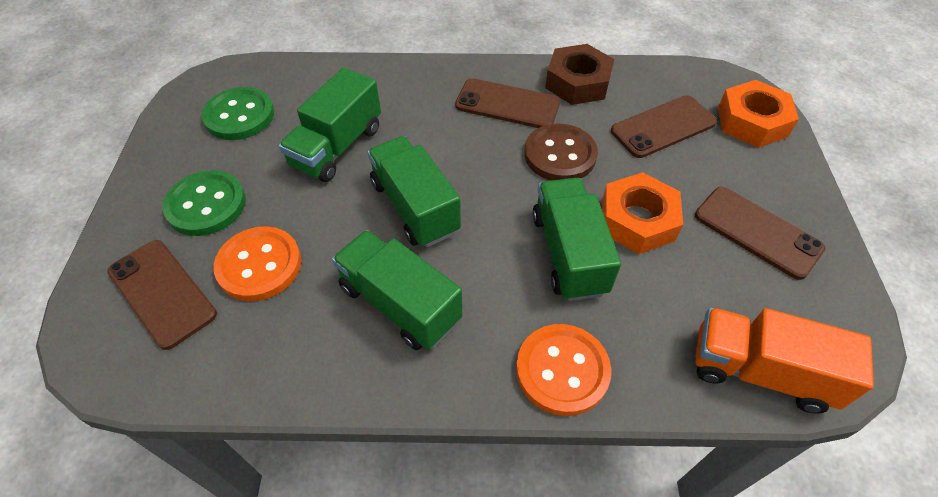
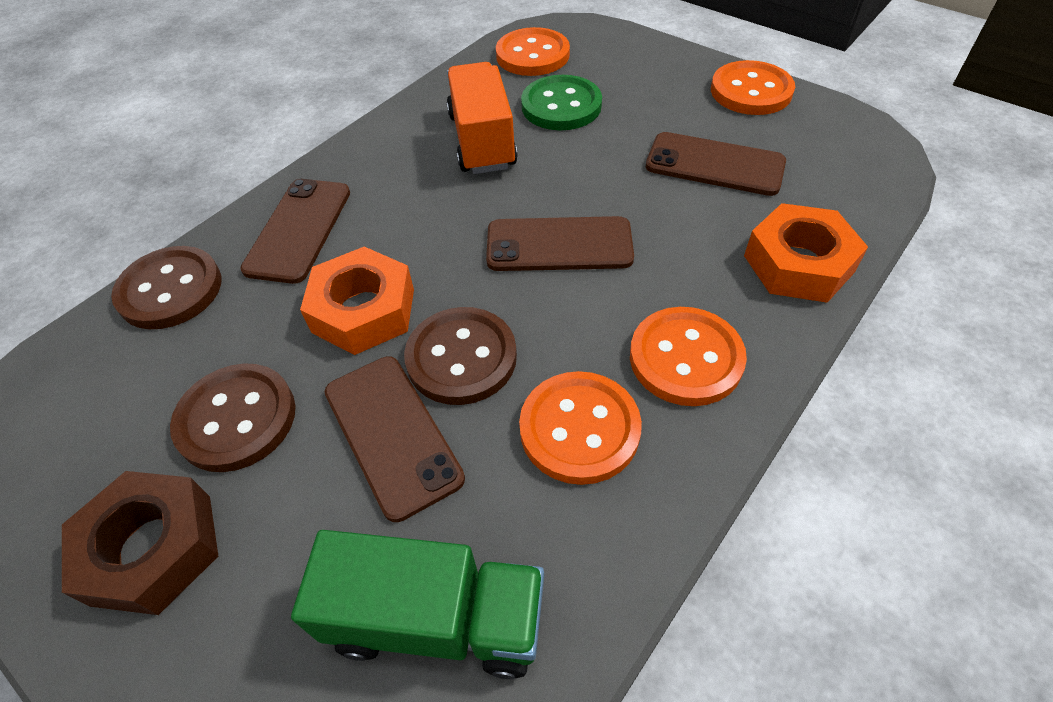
brown button: 1 -> 3
green button: 2 -> 1
green truck: 4 -> 1
orange button: 2 -> 4

